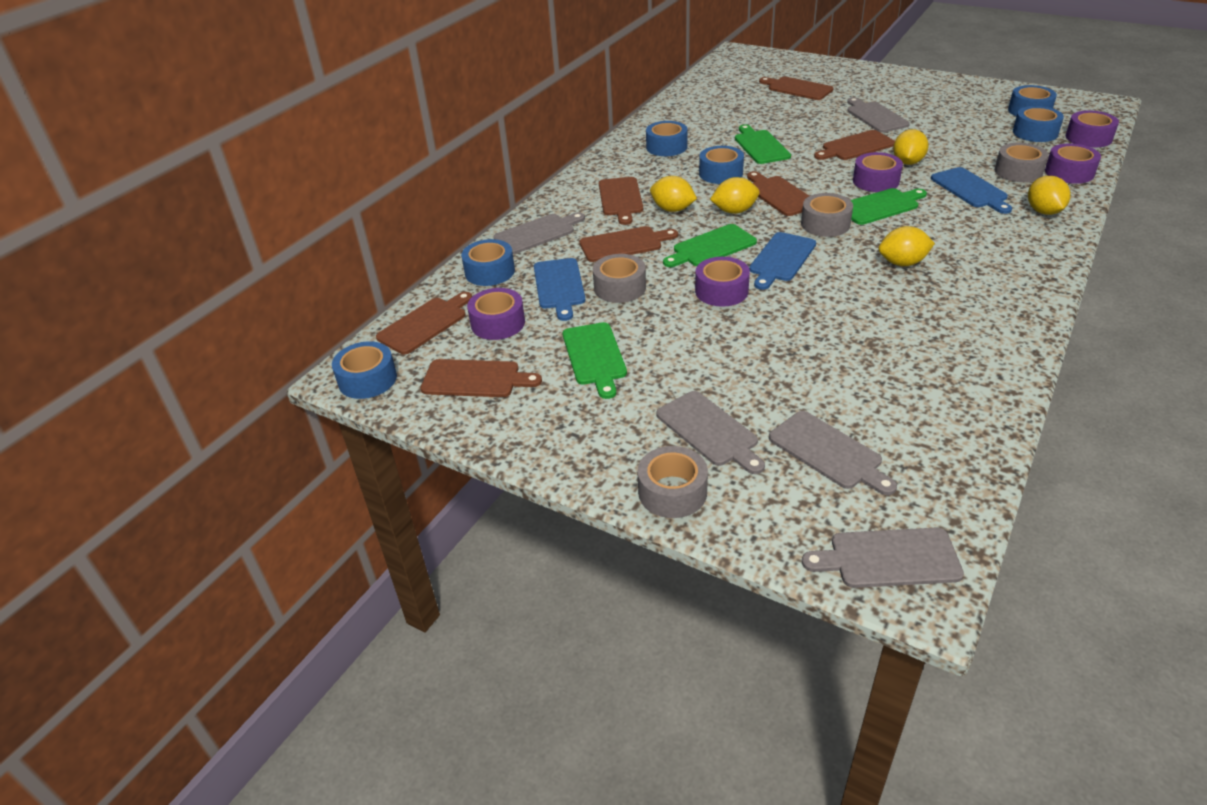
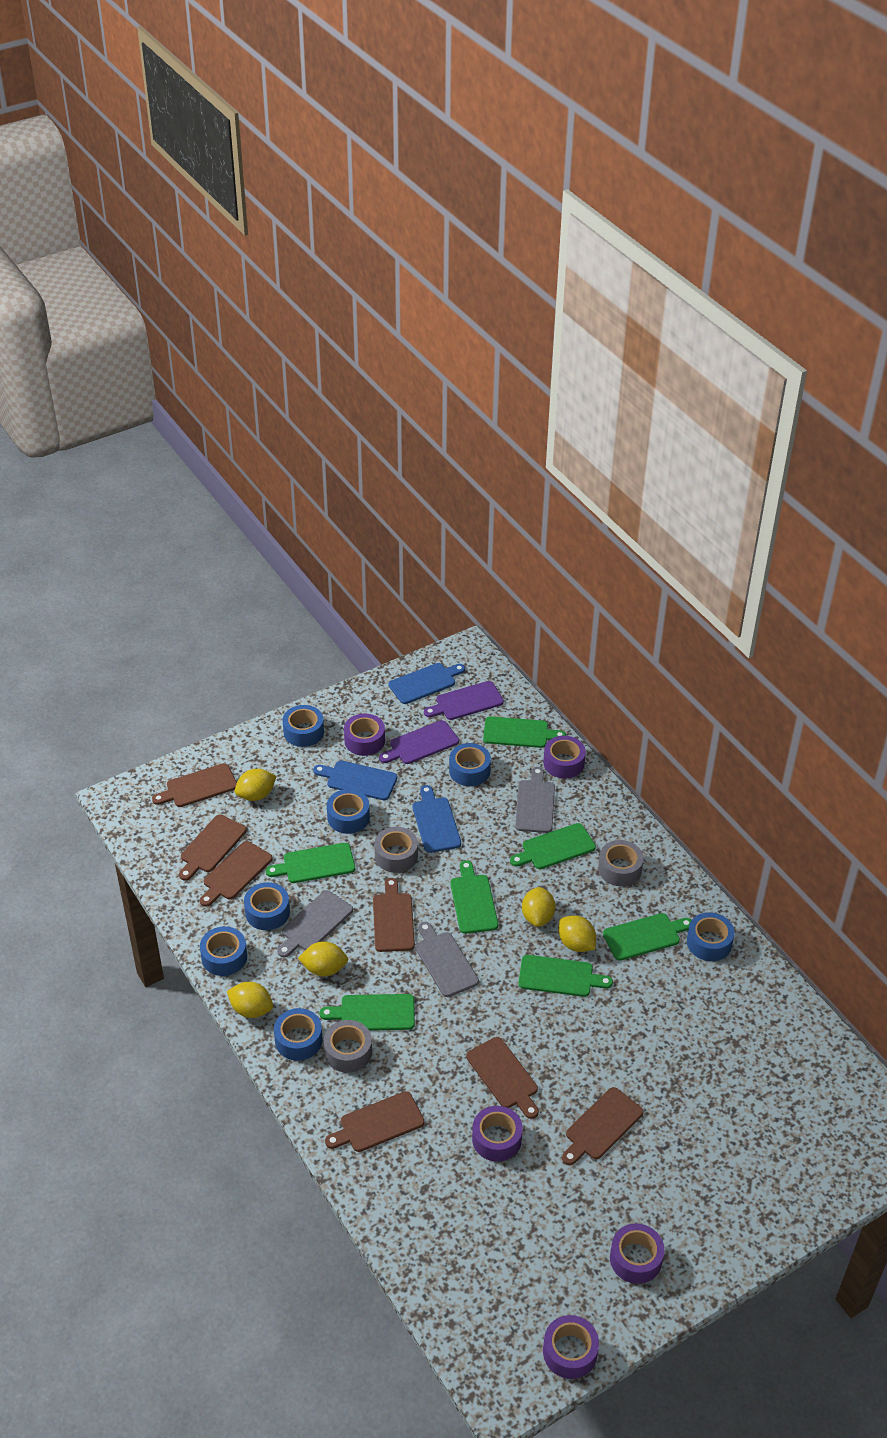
blue tape: 6 -> 7
green cutting board: 4 -> 7
grey cutting board: 5 -> 3
grey tape: 4 -> 3
purple cutting board: 0 -> 2

